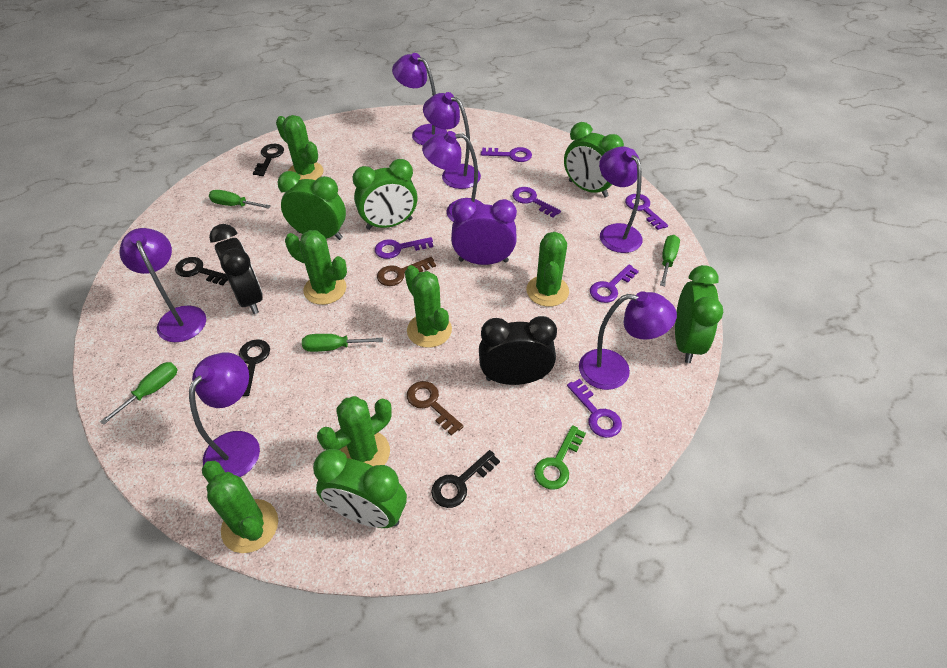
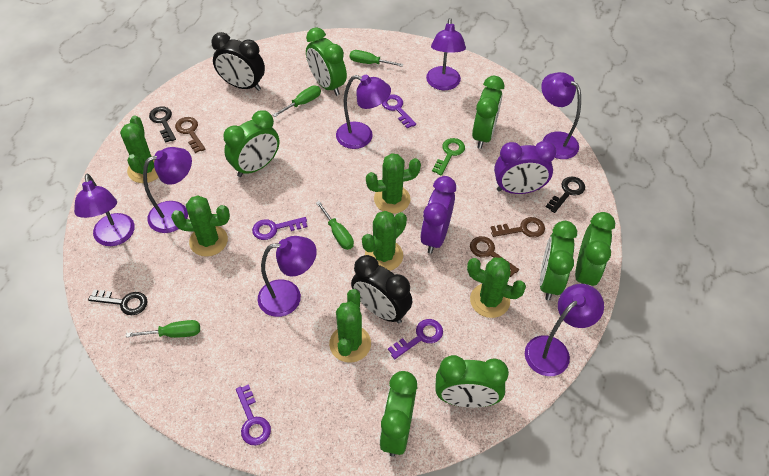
black key: 4 -> 3
brown key: 2 -> 3
green clock: 5 -> 7
purple clock: 1 -> 2
purple key: 6 -> 4

